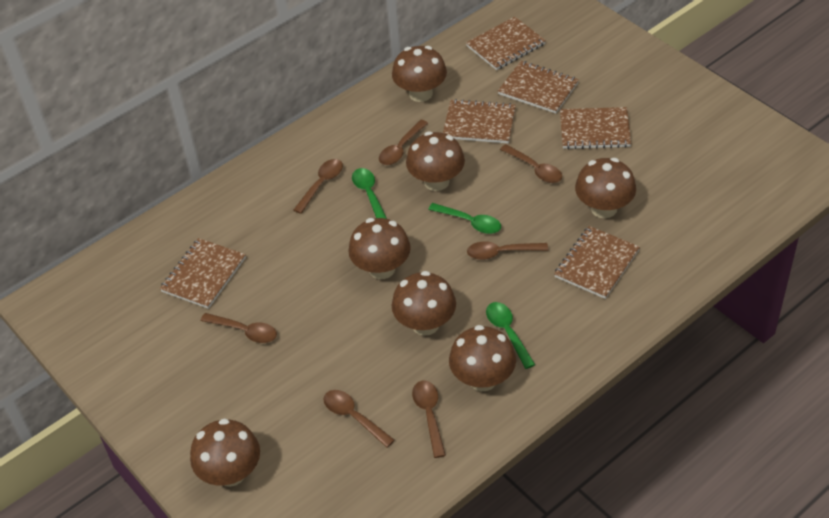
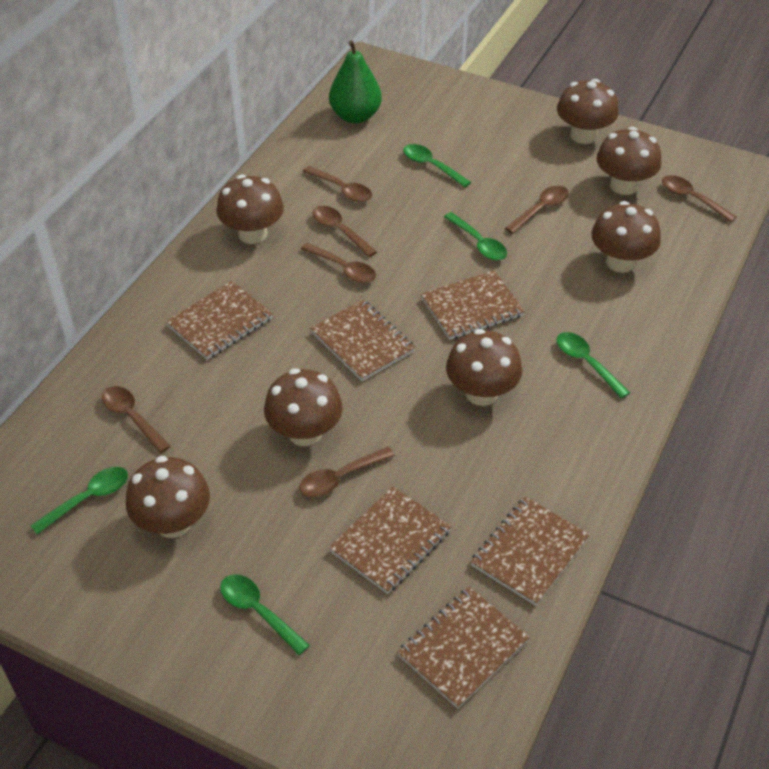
green pear: 0 -> 1
green spoon: 3 -> 5

